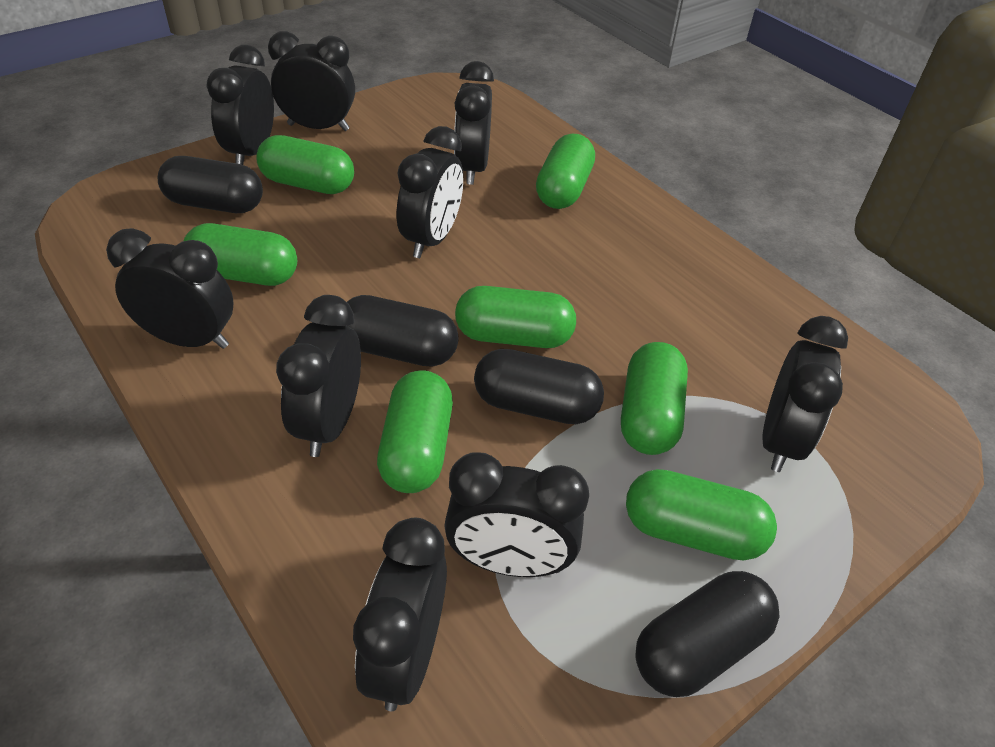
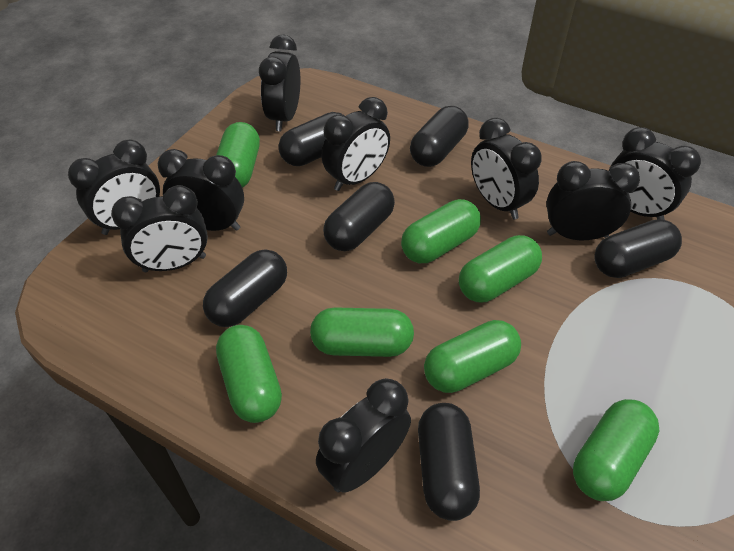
black capsule: 4 -> 6

